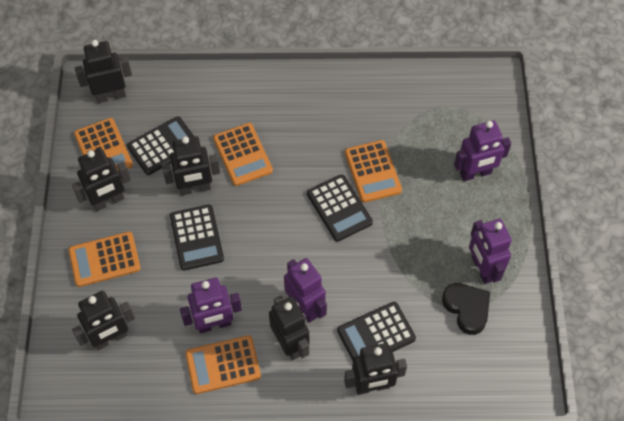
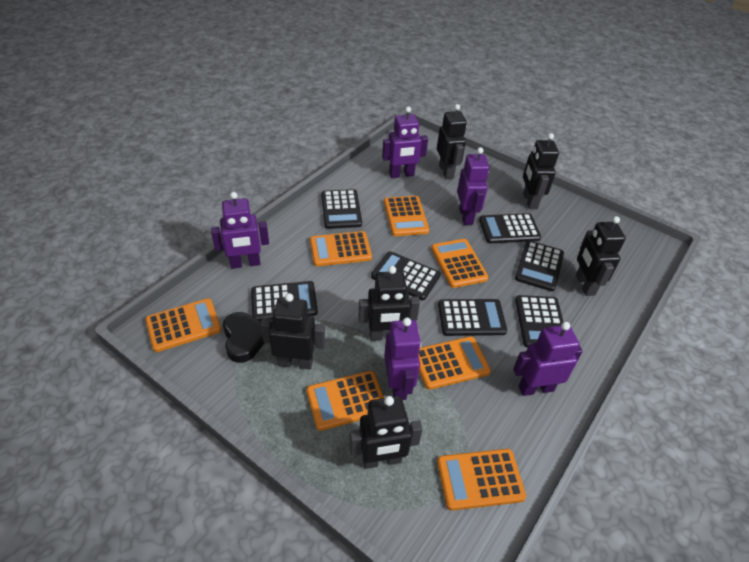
black calculator: 4 -> 7
orange calculator: 5 -> 7
purple robot: 4 -> 5

